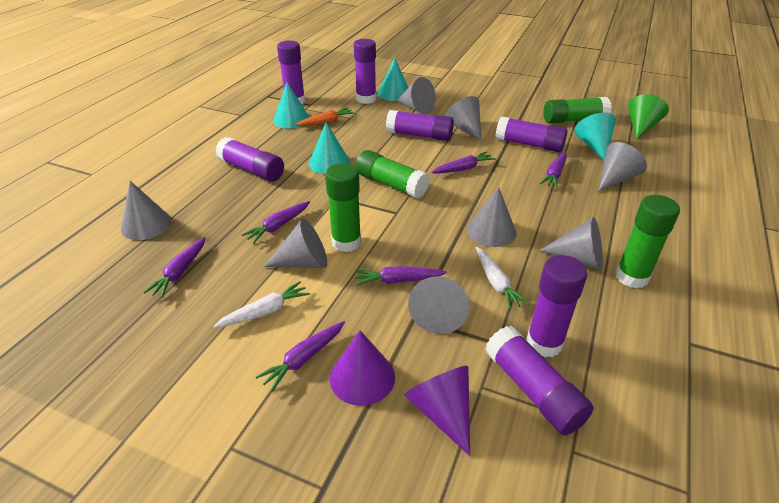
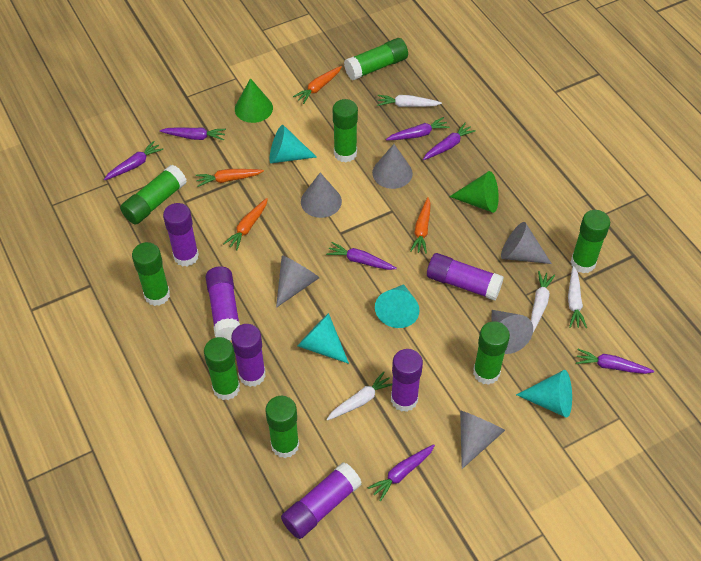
green cone: 1 -> 2
green glue stick: 4 -> 8
grey cone: 8 -> 6
orange carrot: 1 -> 4
purple carrot: 6 -> 7
purple cone: 2 -> 0
purple glue stick: 7 -> 6
white carrot: 2 -> 4

